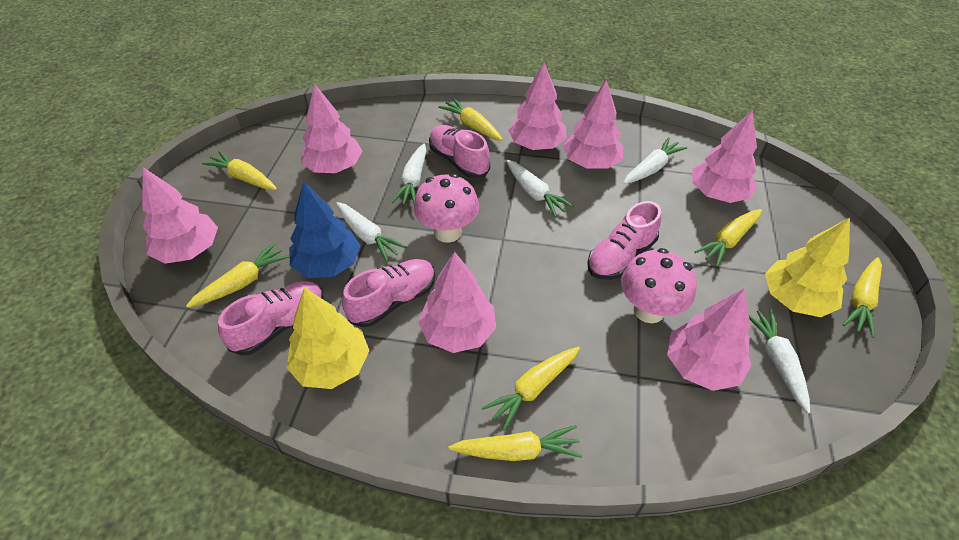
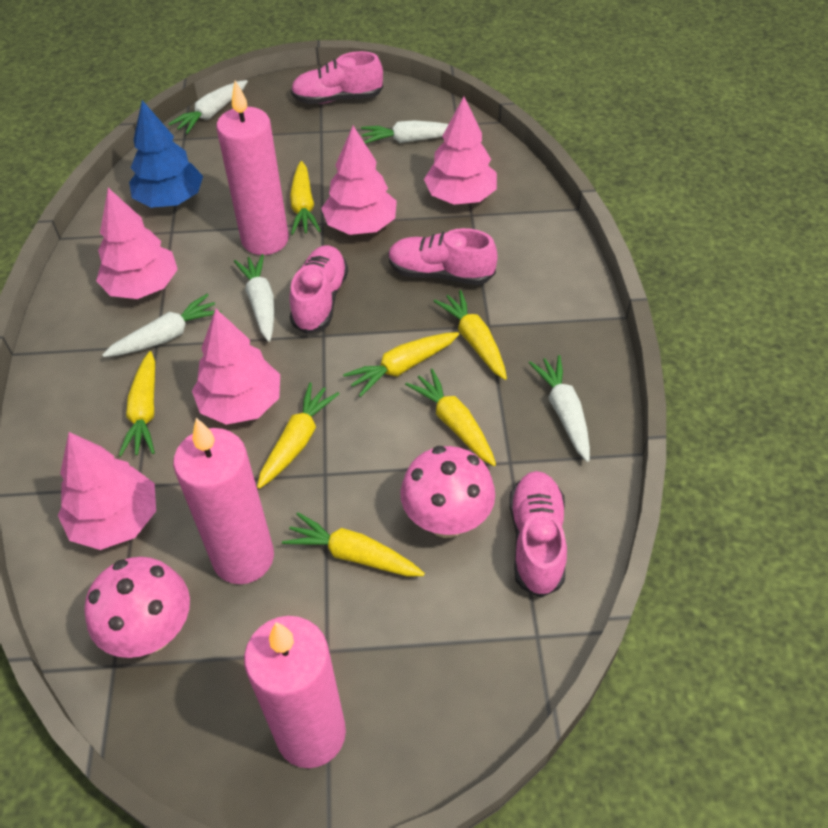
pink candle: 0 -> 3
pink tree: 7 -> 5
yellow tree: 2 -> 0

